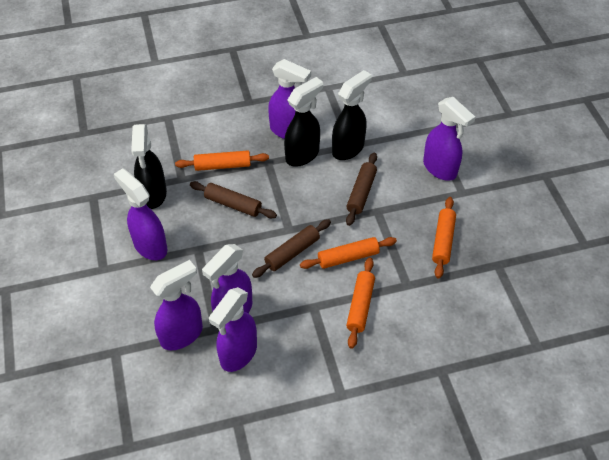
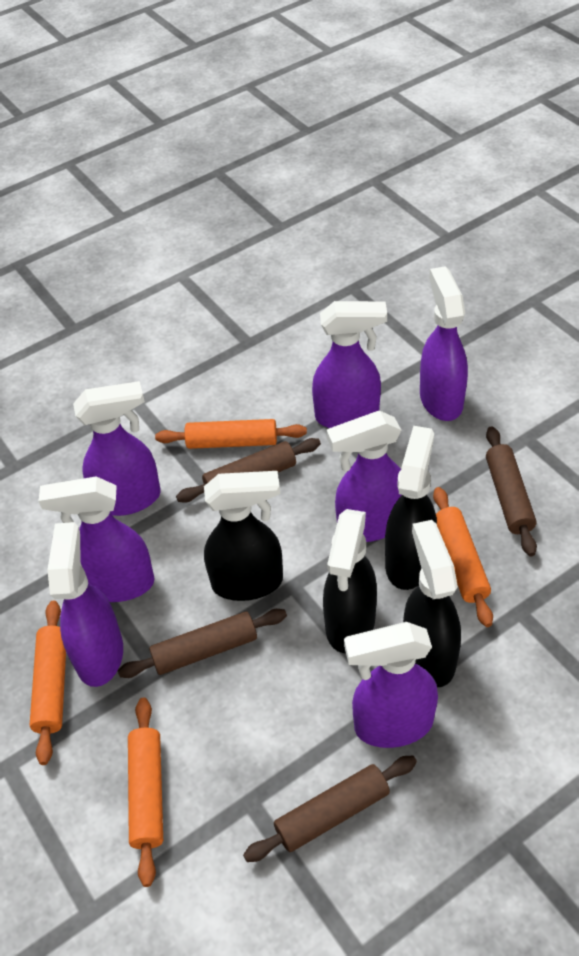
black spray bottle: 3 -> 4
brown rolling pin: 3 -> 4
purple spray bottle: 6 -> 7

